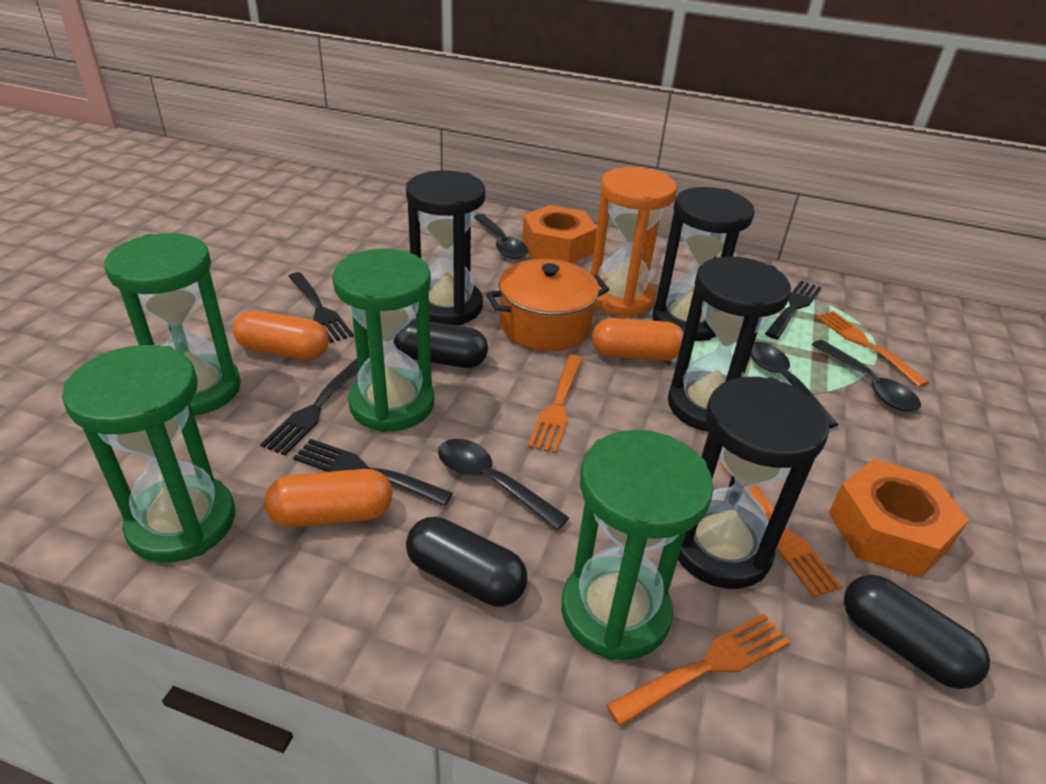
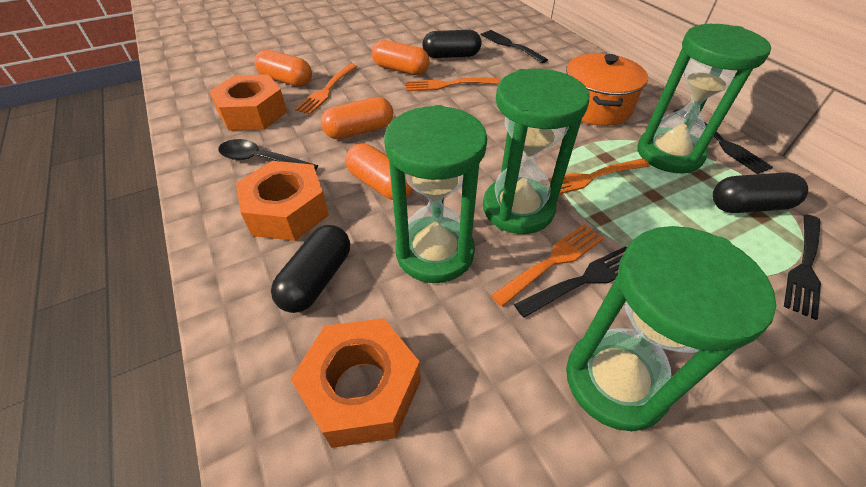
black hourglass: 4 -> 0
black spoon: 4 -> 1
orange capsule: 3 -> 4
orange hourglass: 1 -> 0
orange nut: 2 -> 3

